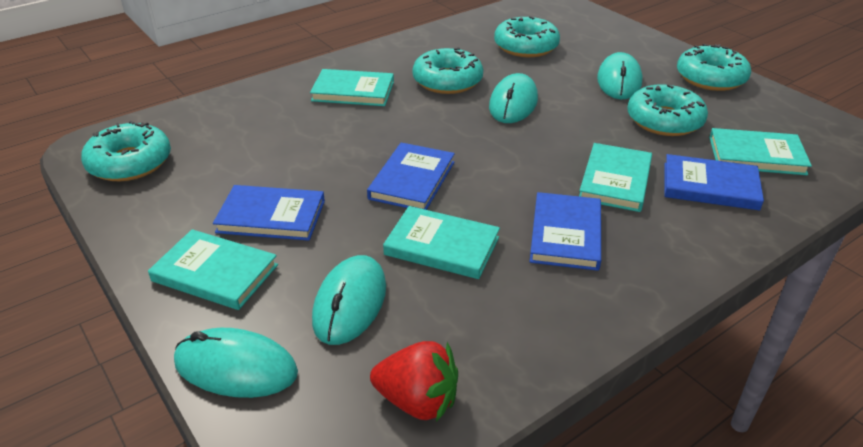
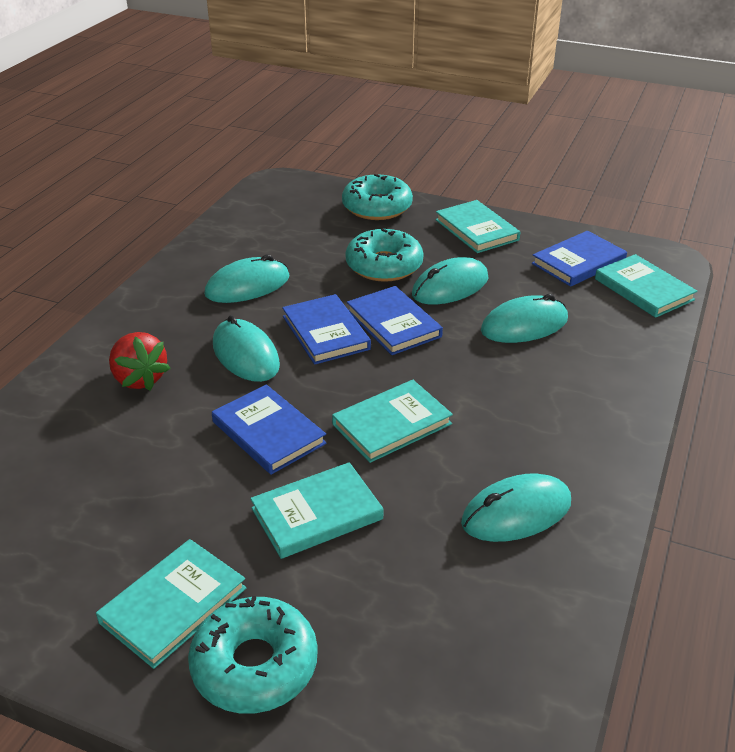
turquoise donut: 5 -> 3
turquoise mouse: 4 -> 5

